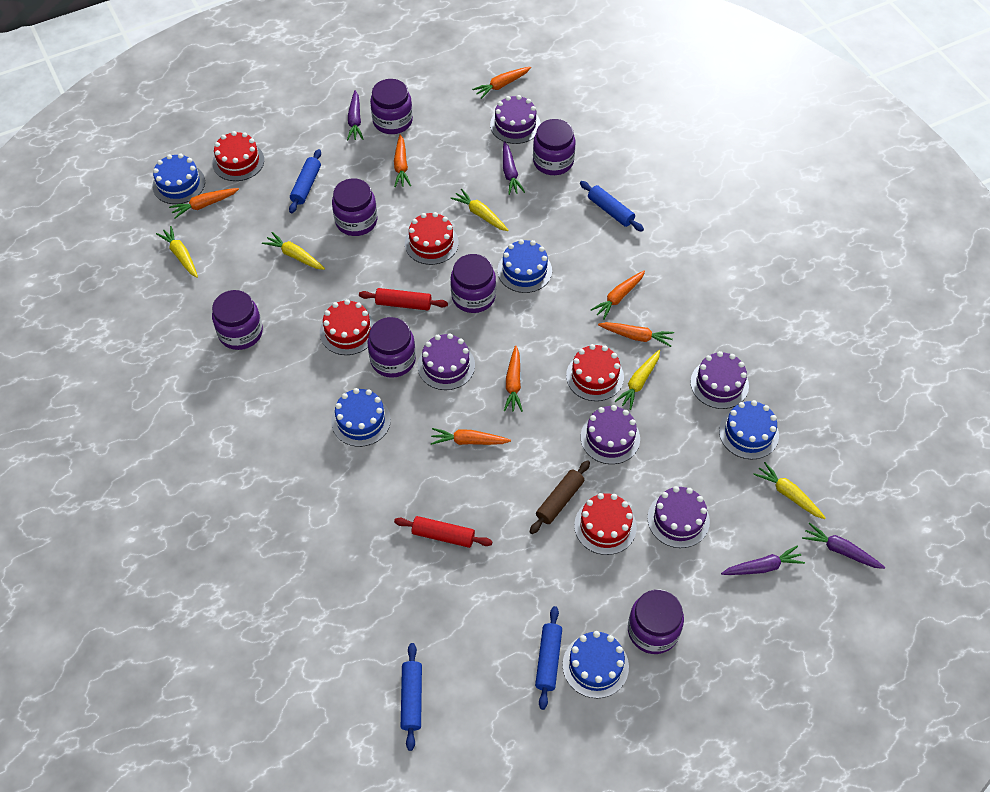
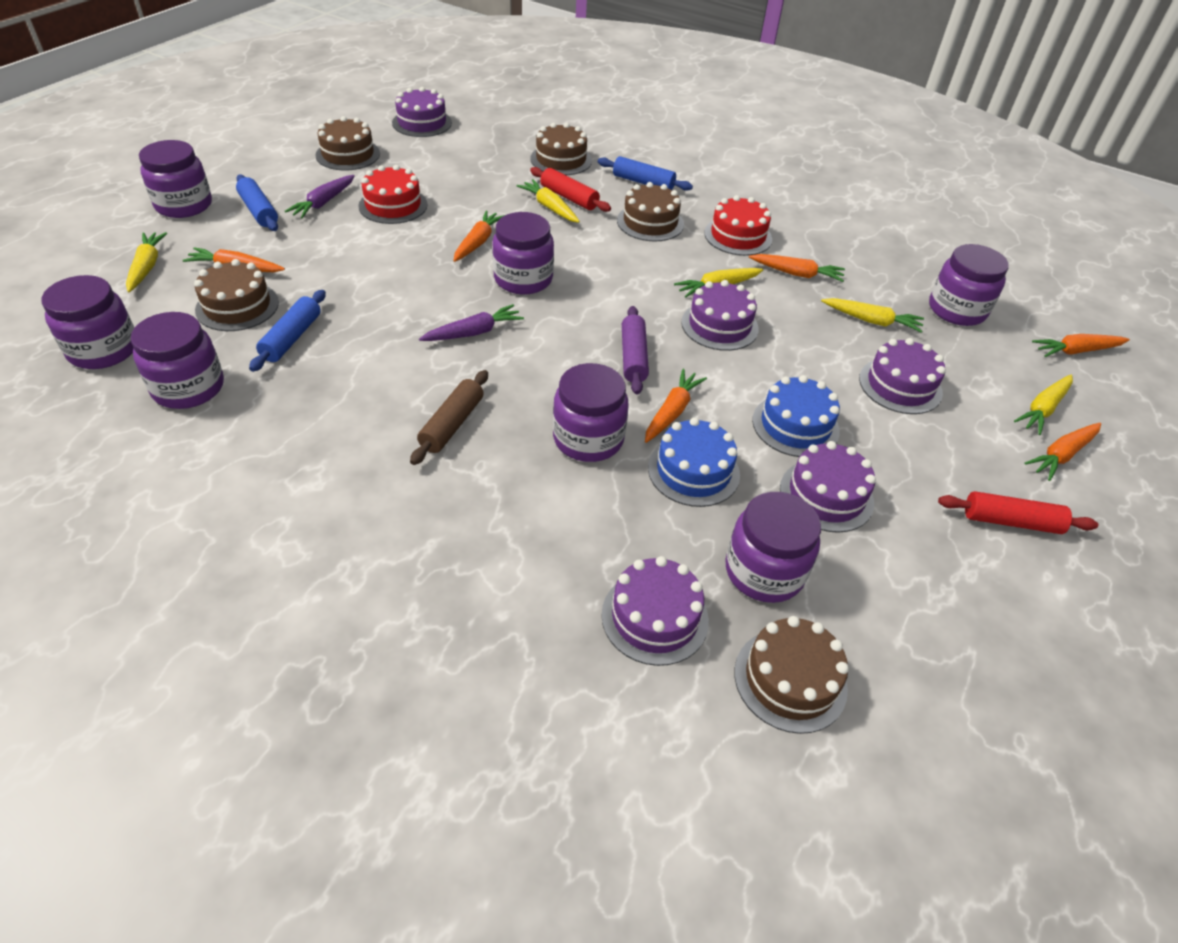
blue cake: 5 -> 2
blue rolling pin: 4 -> 3
brown cake: 0 -> 5
orange carrot: 7 -> 6
purple carrot: 4 -> 2
purple rolling pin: 0 -> 1
red cake: 5 -> 2

